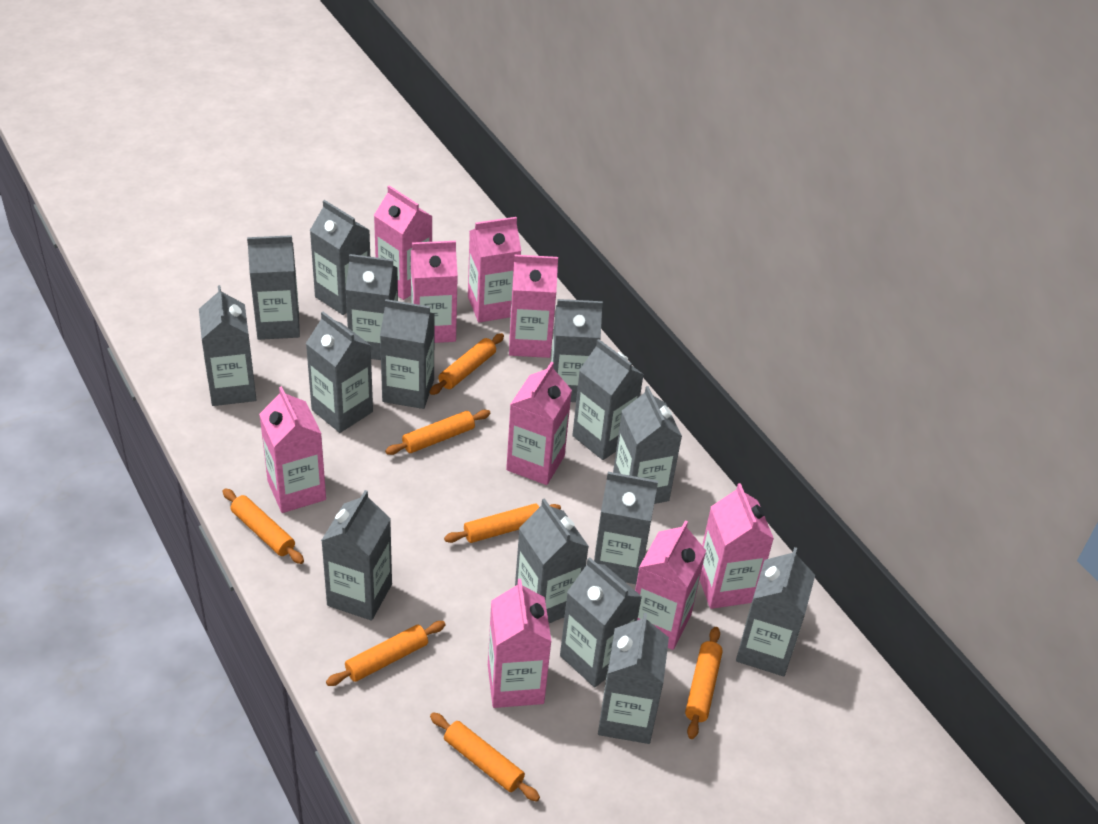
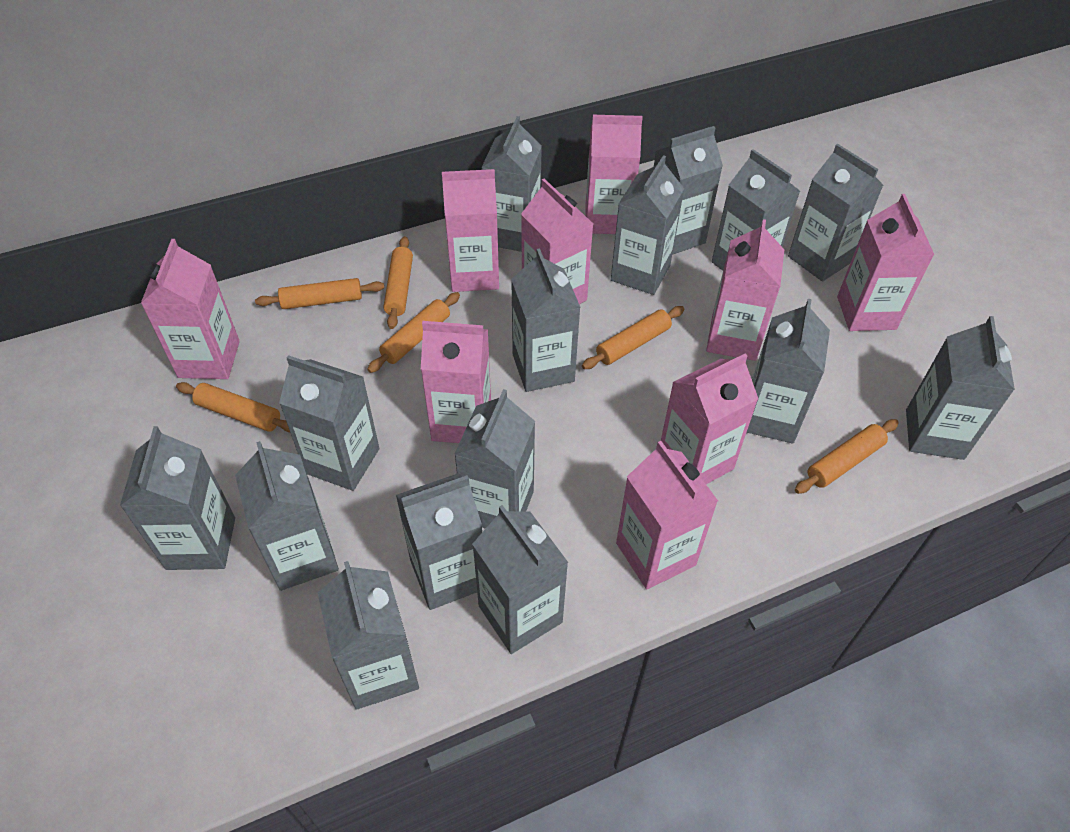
orange rolling pin: 7 -> 6

